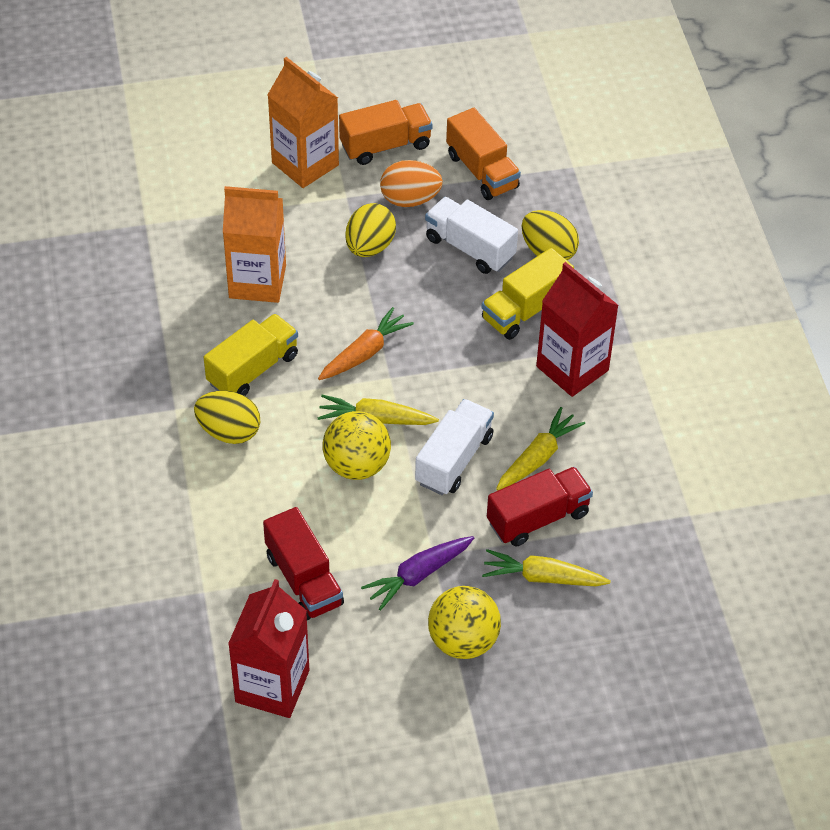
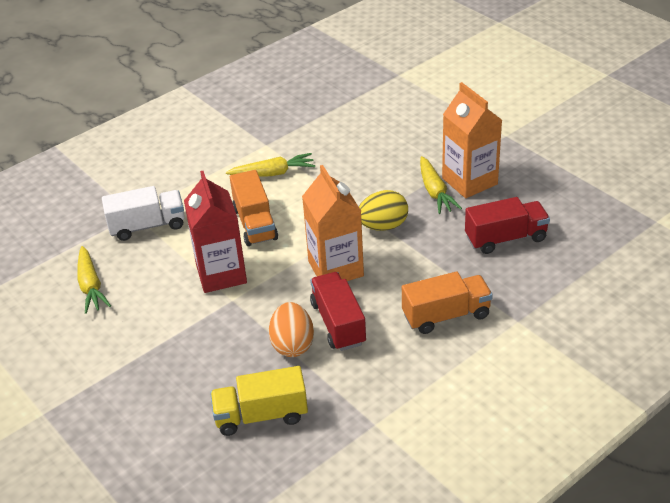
orange carrot: 1 -> 0
purple carrot: 1 -> 0
red carton: 2 -> 1
white truck: 2 -> 1
yellow ball: 2 -> 0
yellow egg: 3 -> 1
yellow truck: 2 -> 1

